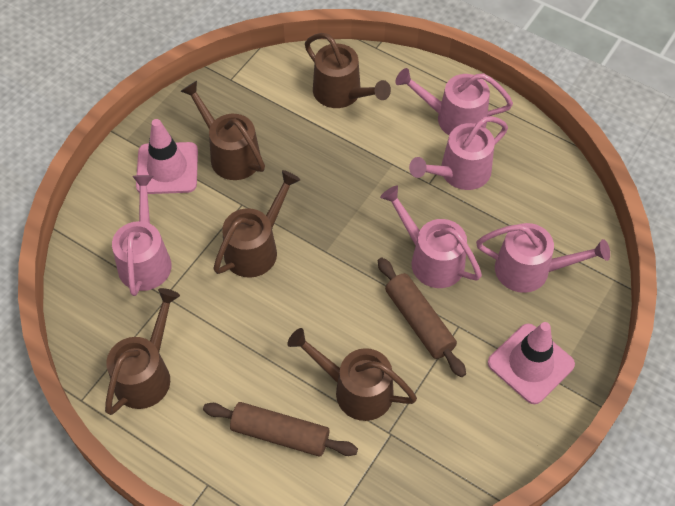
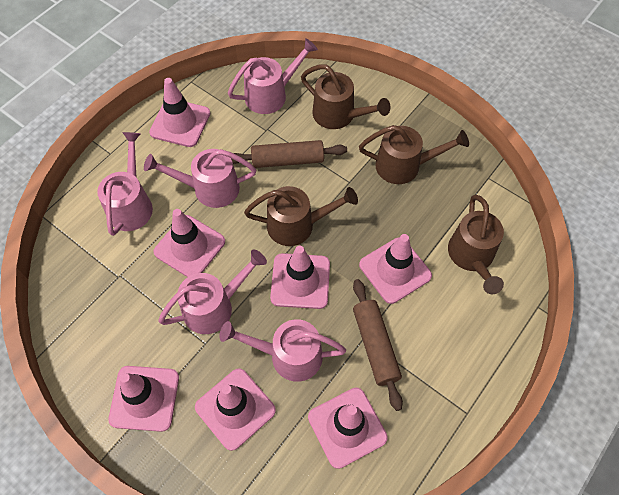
brown watering can: 5 -> 4
pink traffic cone: 2 -> 7

